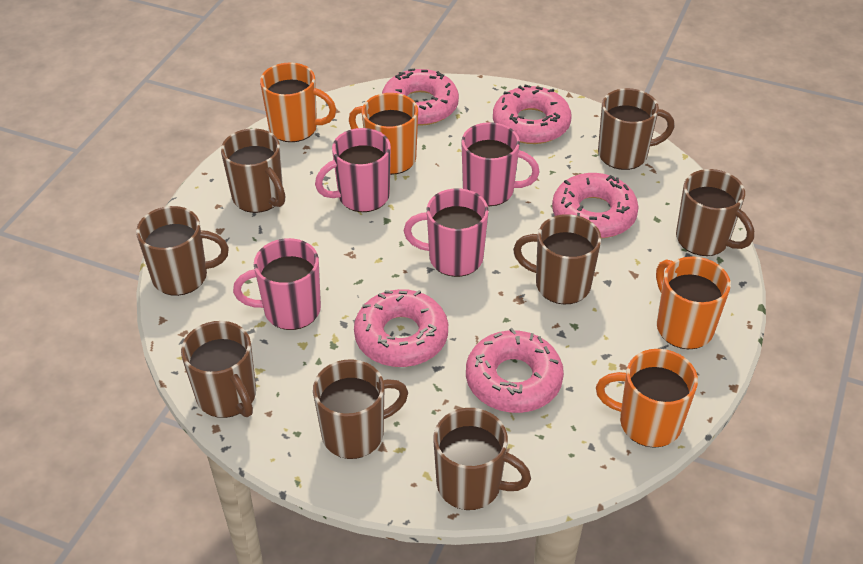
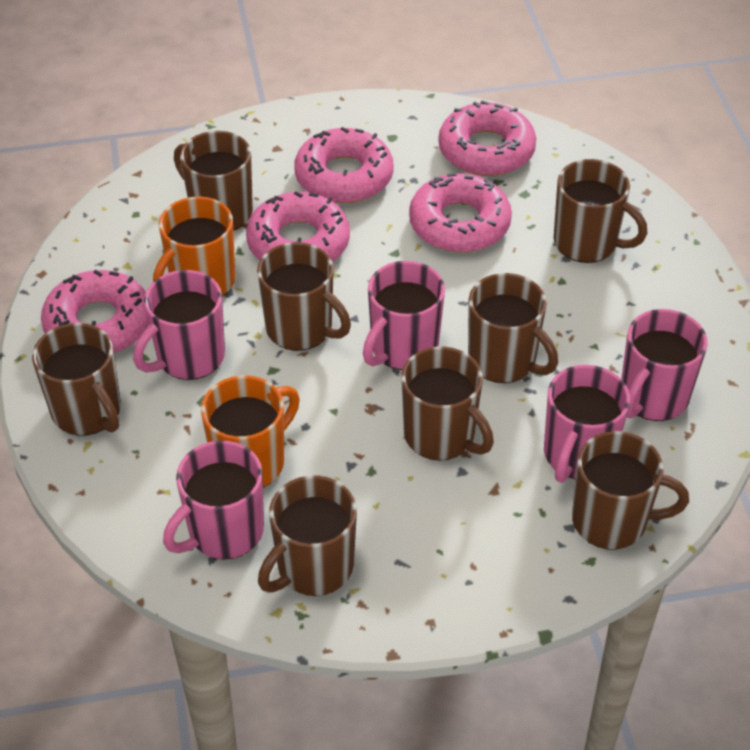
orange mug: 4 -> 2
pink mug: 4 -> 5

